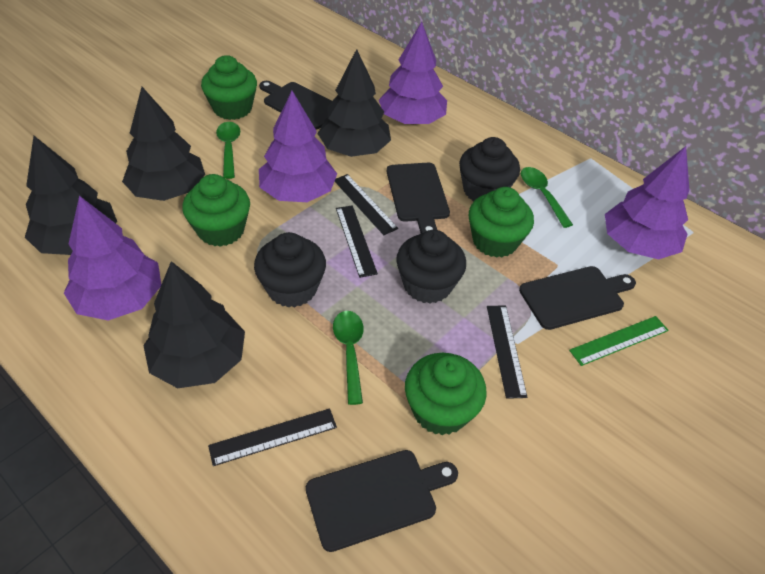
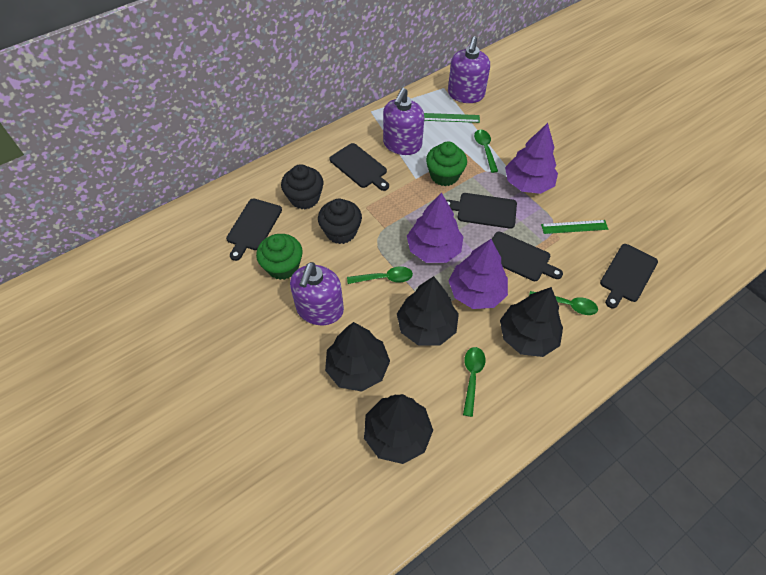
black cupcake: 3 -> 2
black cutting board: 4 -> 5
black ruler: 4 -> 0
green cupcake: 4 -> 2
green ruler: 1 -> 2
green spoon: 3 -> 4
purple soap dispenser: 0 -> 3
purple tree: 4 -> 3

